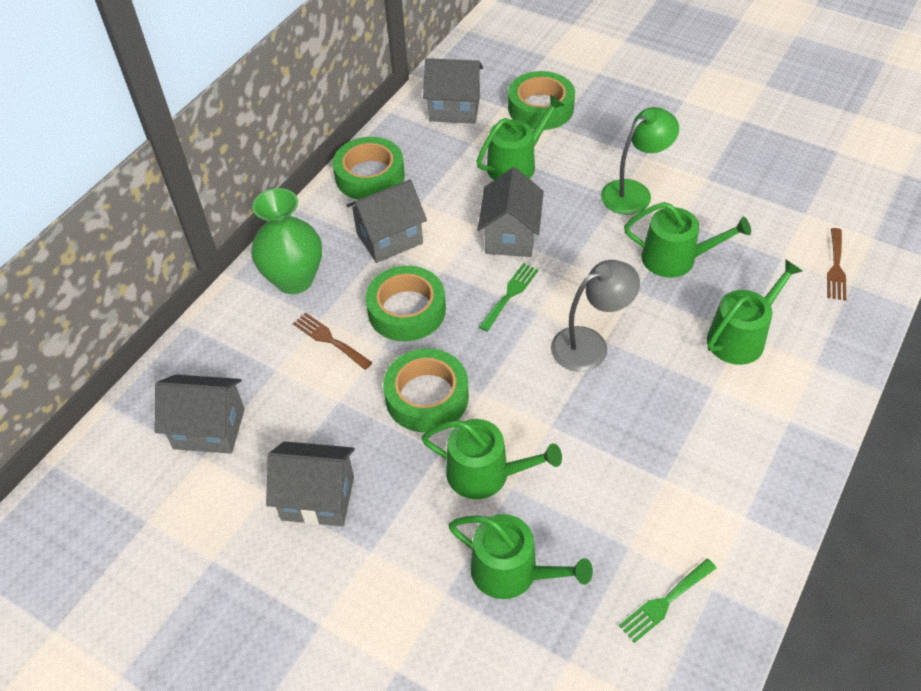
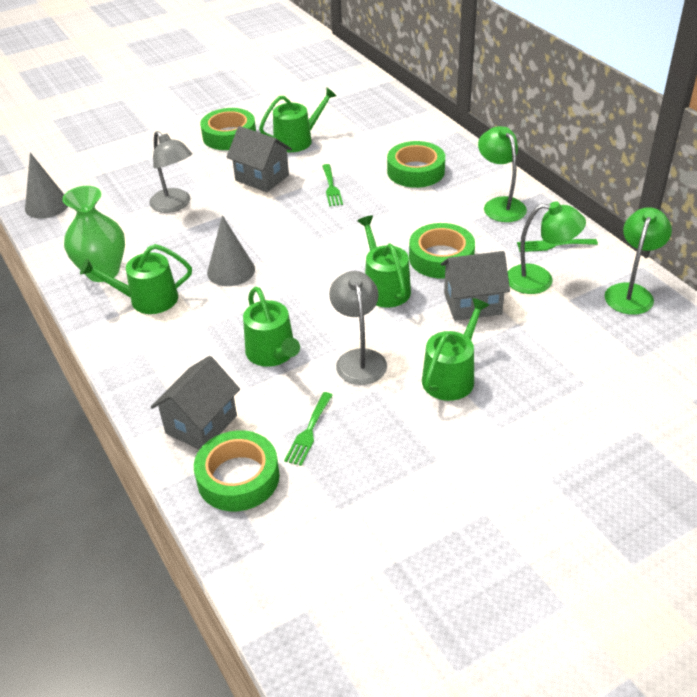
brown fork: 2 -> 0
green fork: 2 -> 3
green lamp: 1 -> 3
grey cone: 0 -> 2
grey house: 5 -> 3
grey lamp: 1 -> 2

